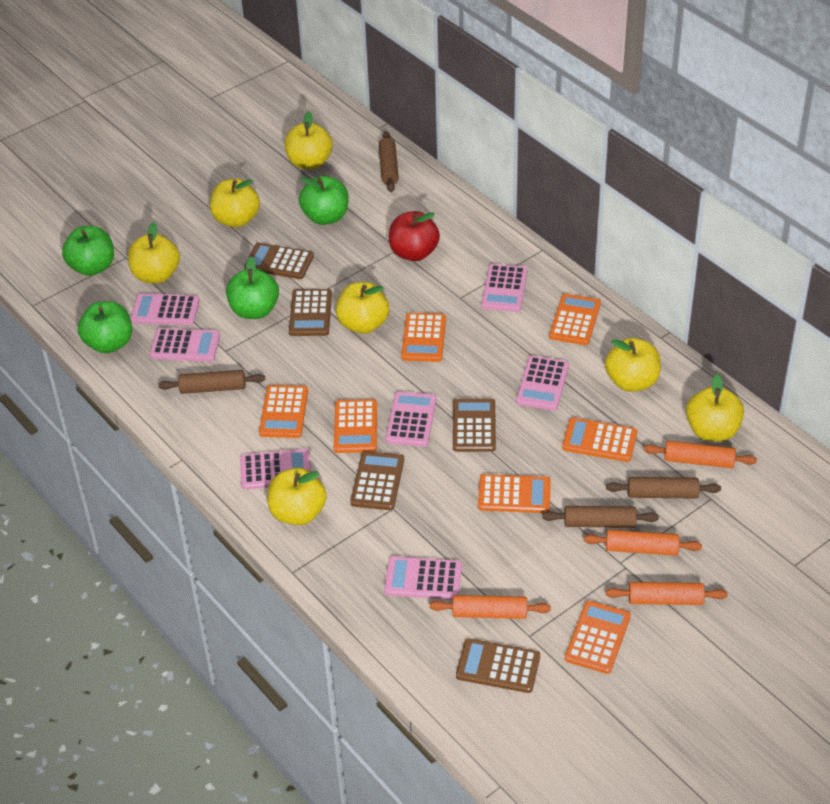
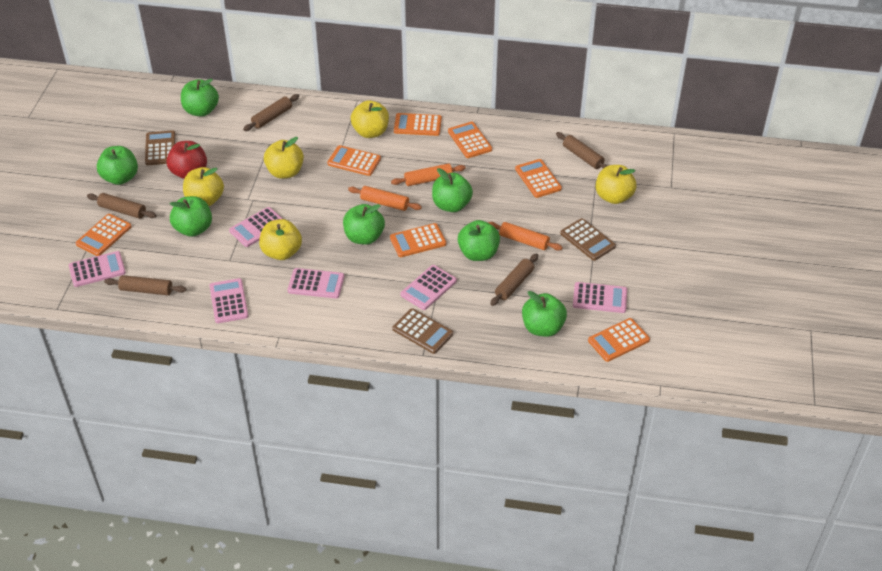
brown calculator: 5 -> 3
brown rolling pin: 4 -> 5
green apple: 4 -> 7
orange rolling pin: 4 -> 3
pink calculator: 7 -> 6
yellow apple: 7 -> 5

